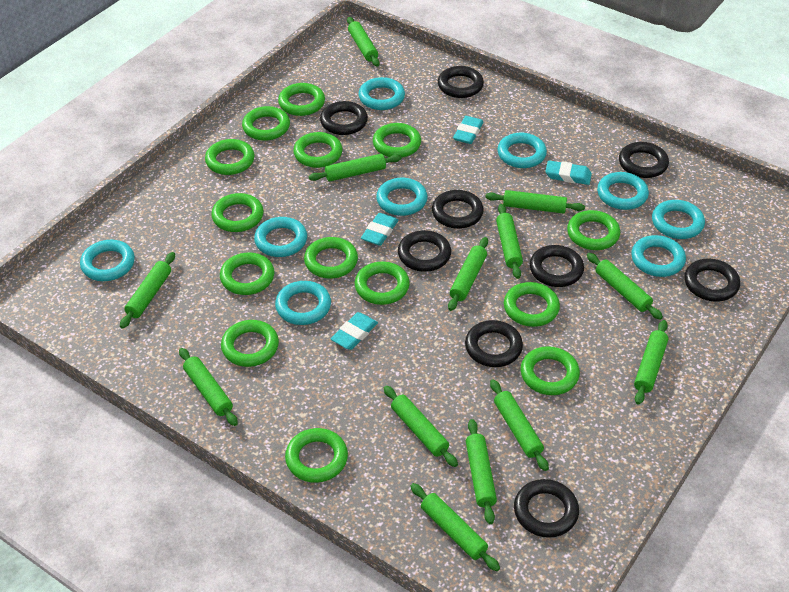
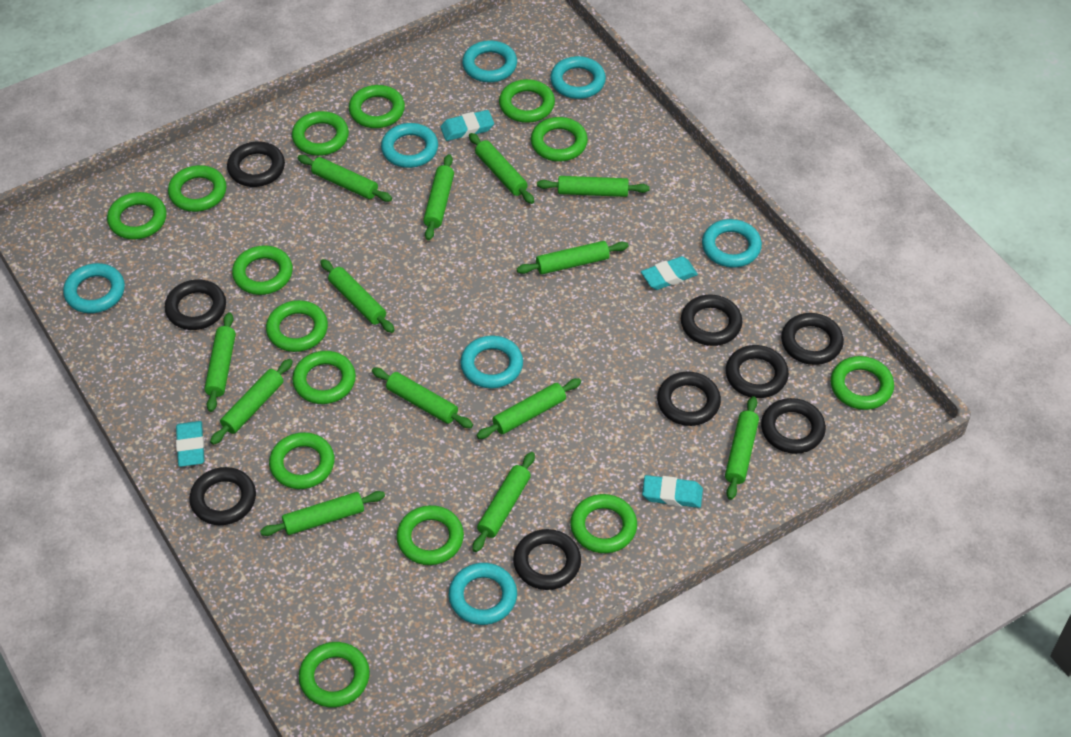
turquoise ring: 9 -> 7

